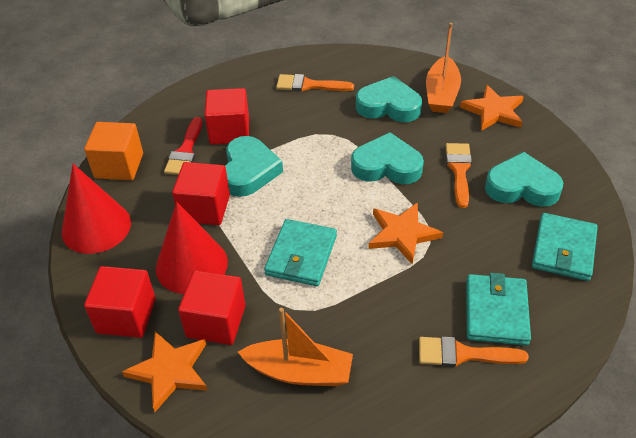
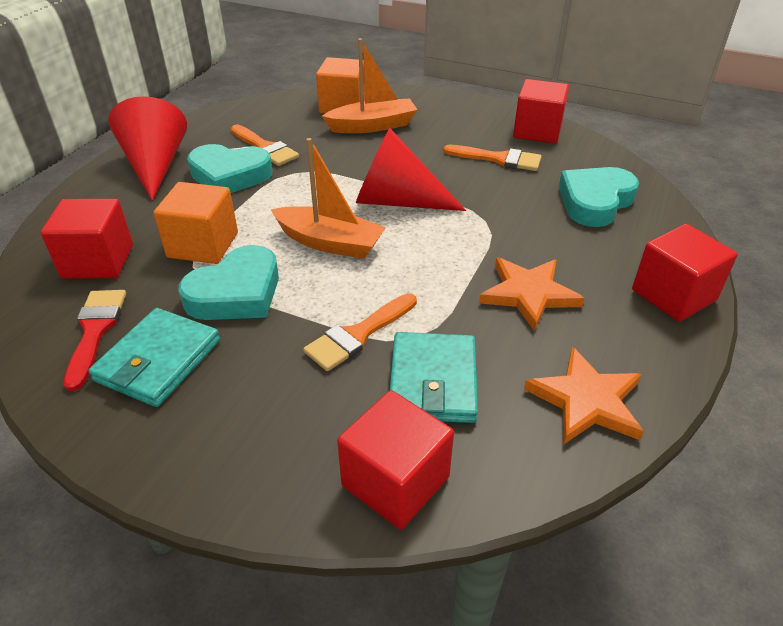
orange cube: 1 -> 2
orange star: 3 -> 2
turquoise heart: 4 -> 3
turquoise wallet: 3 -> 2

